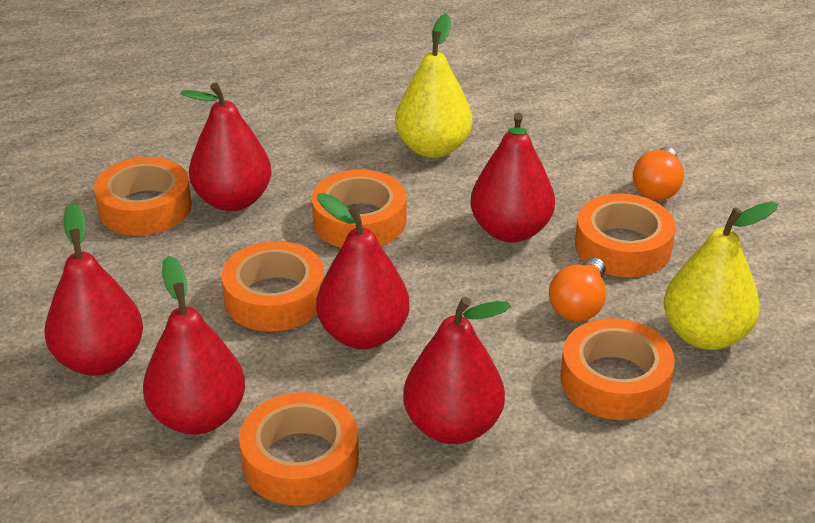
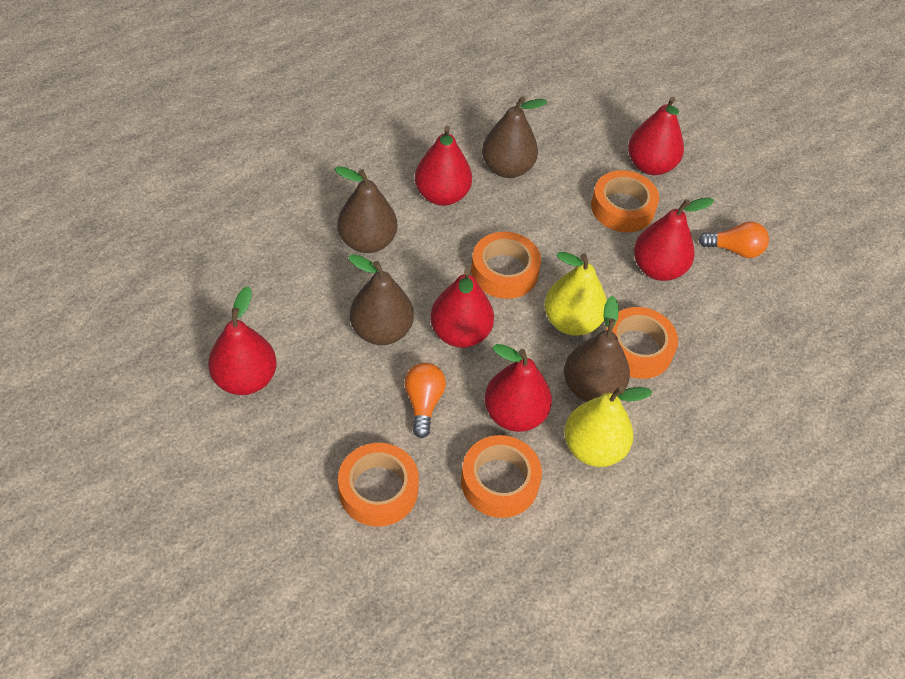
brown pear: 0 -> 4
orange tape: 6 -> 5

